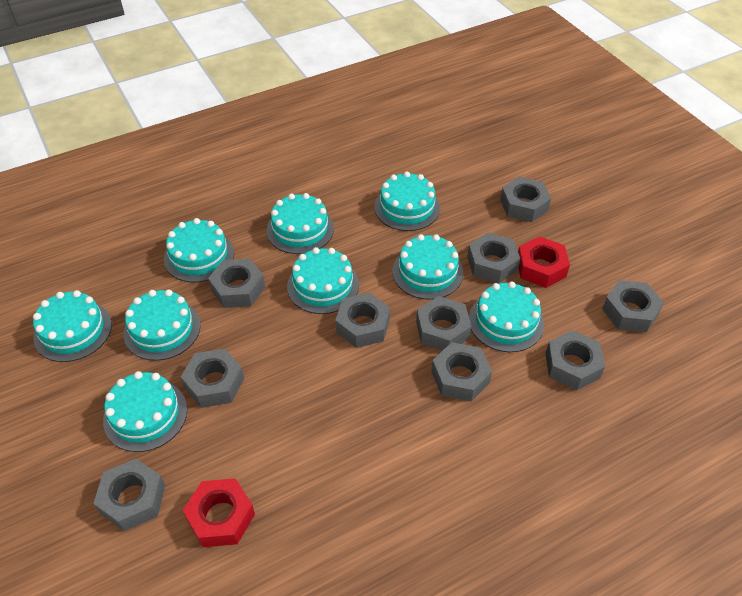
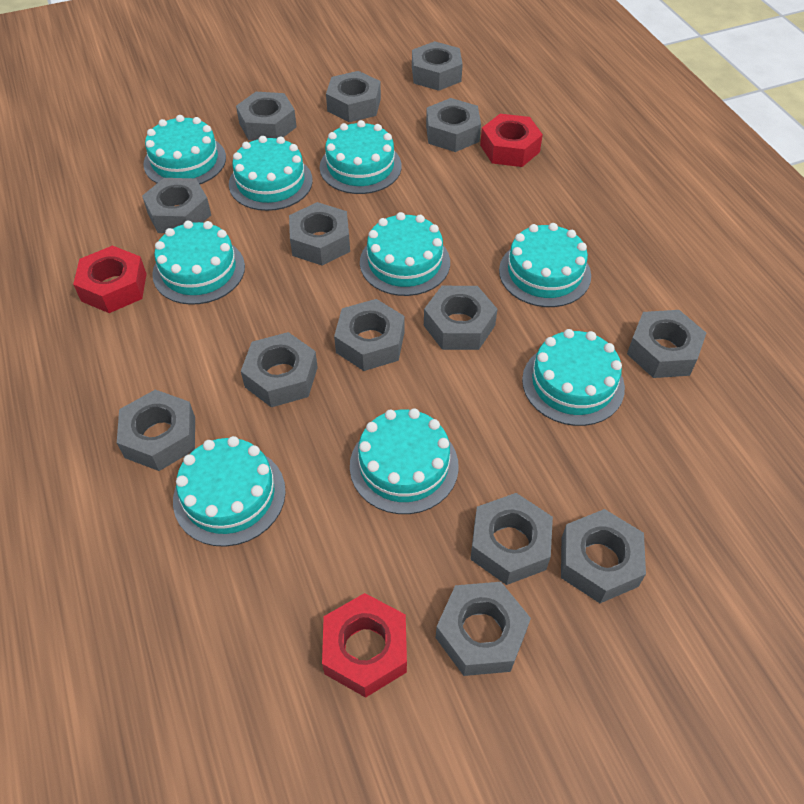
grey nut: 10 -> 14
red nut: 2 -> 3

